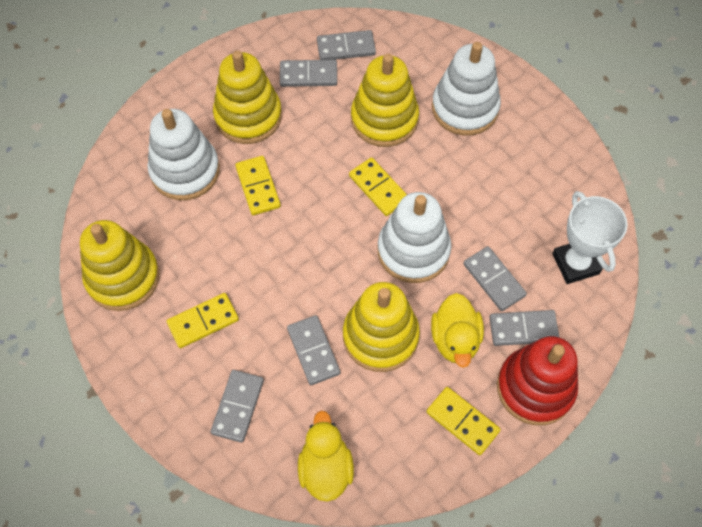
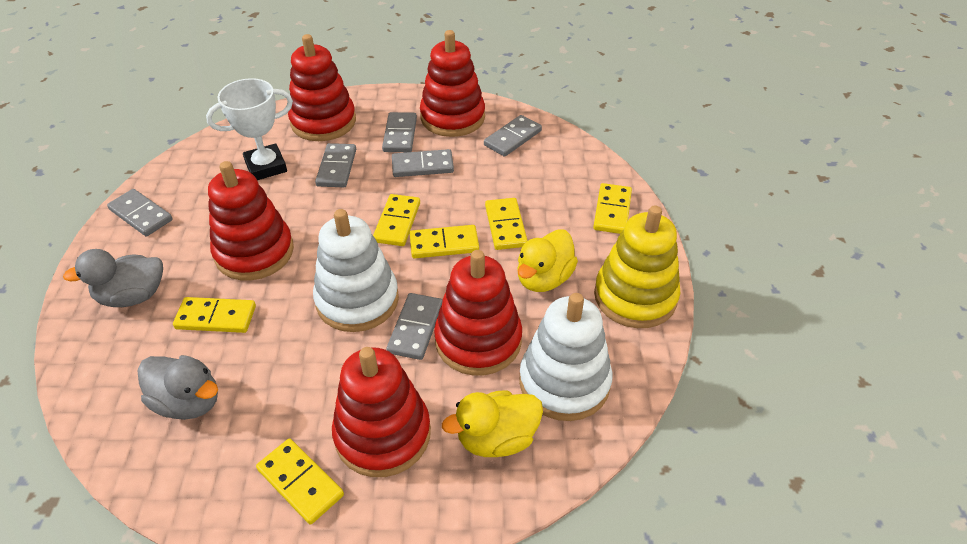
grey duck: 0 -> 2
red stacking toy: 1 -> 5
white stacking toy: 3 -> 2
yellow domino: 4 -> 6
yellow stacking toy: 4 -> 1

